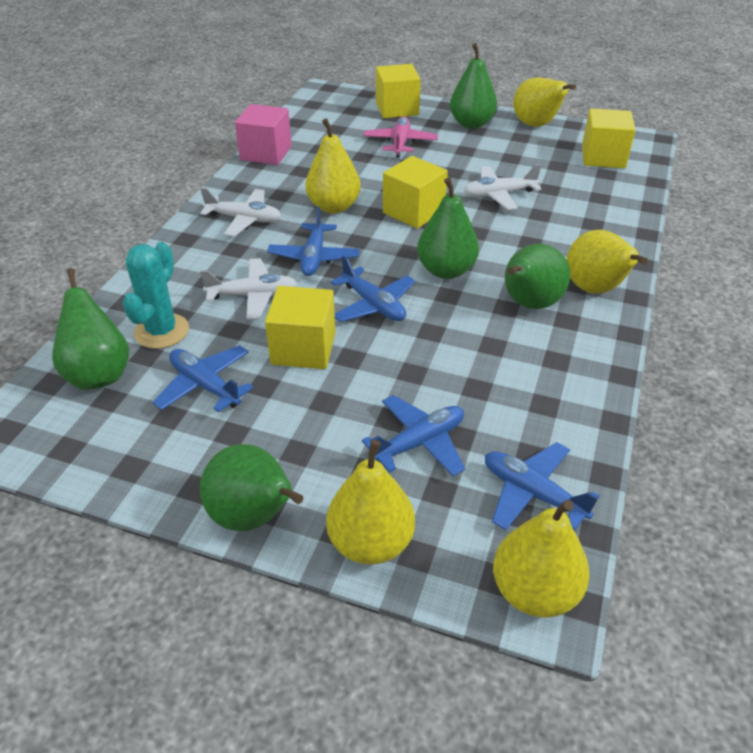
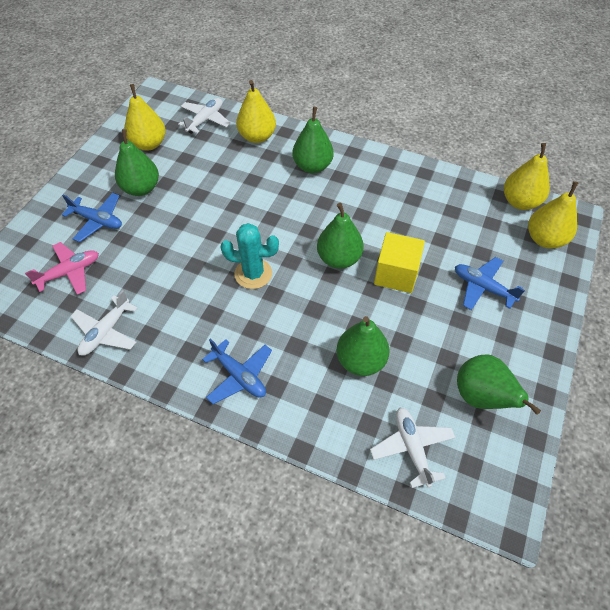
blue plane: 5 -> 3
pink cube: 1 -> 0
yellow cube: 4 -> 1
yellow pear: 5 -> 4

